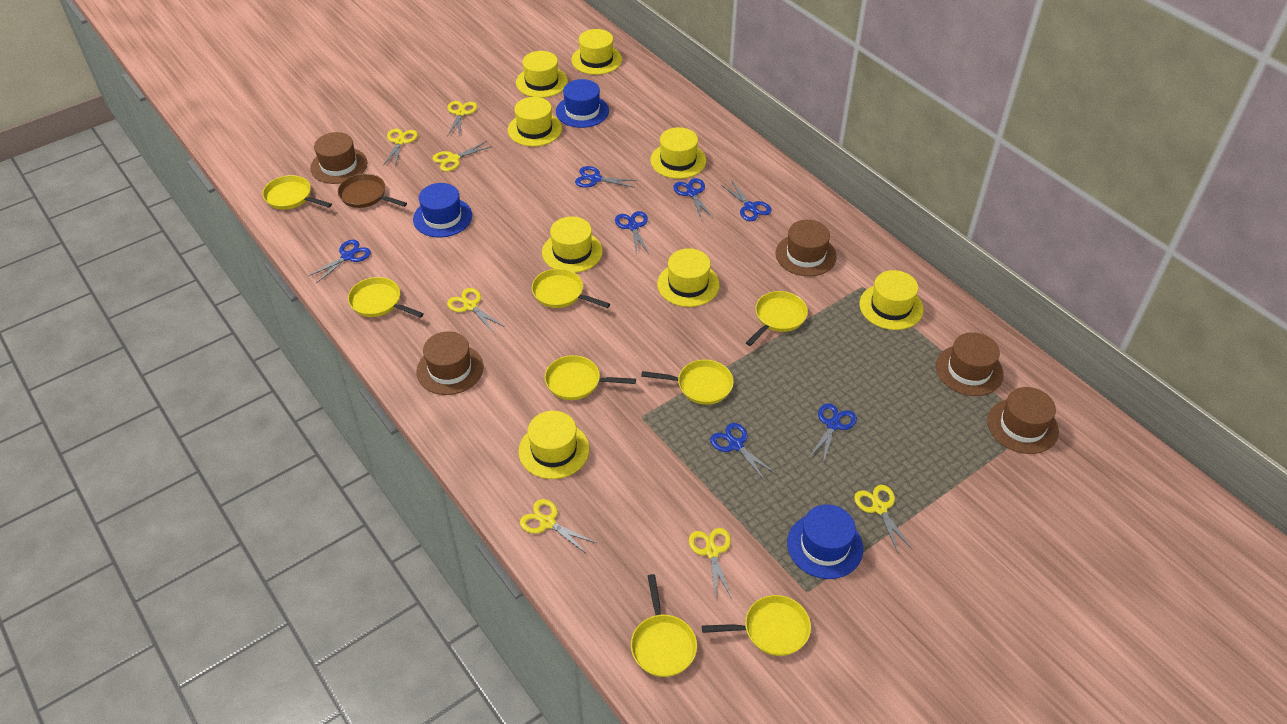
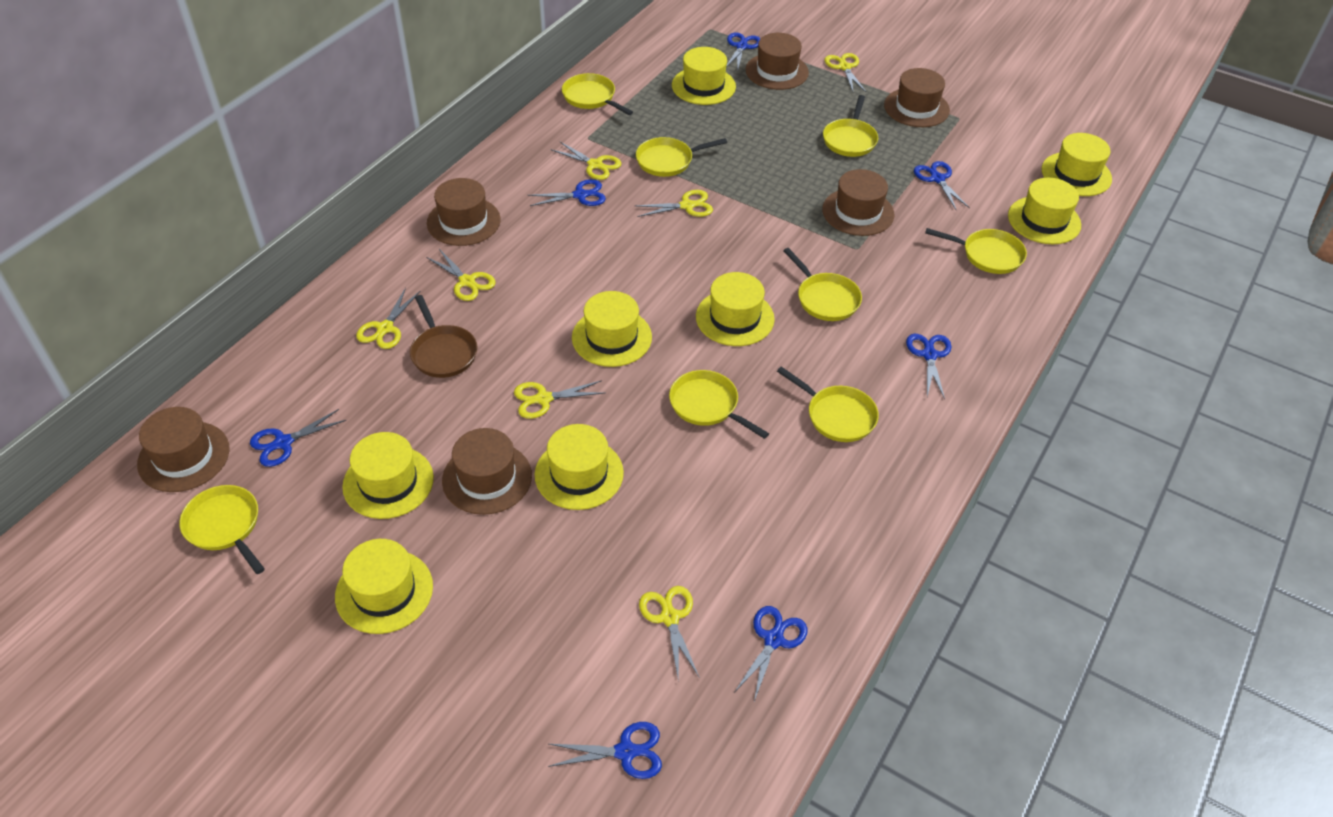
blue hat: 3 -> 0
brown hat: 5 -> 6

